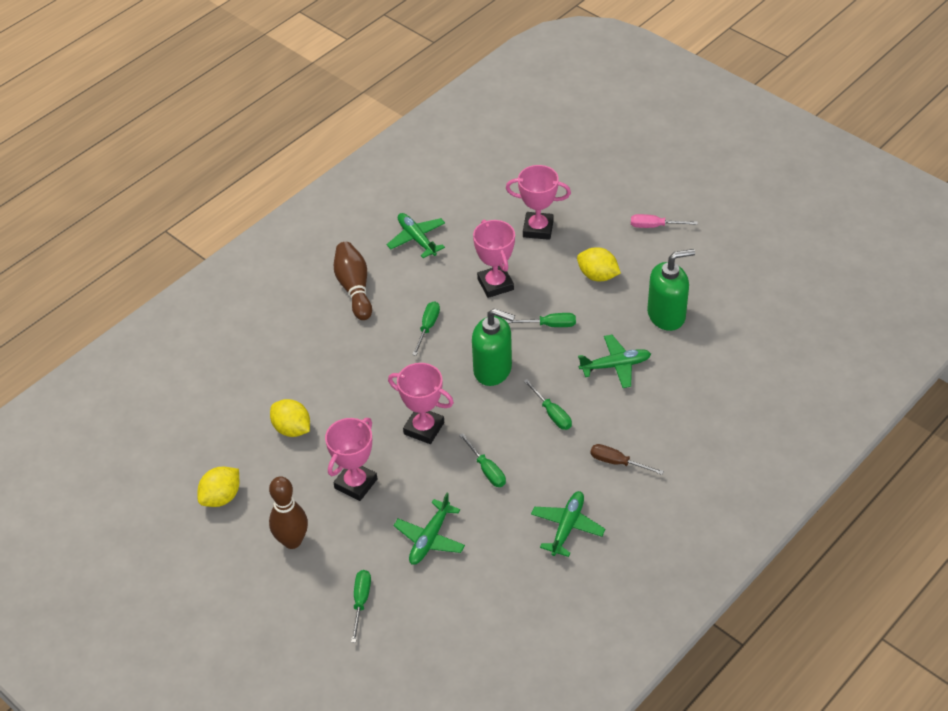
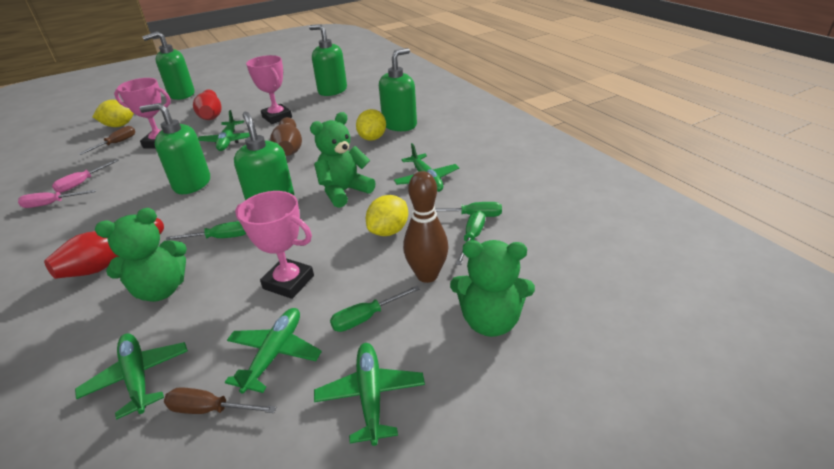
brown screwdriver: 1 -> 2
green plane: 4 -> 5
green screwdriver: 5 -> 4
green soap dispenser: 2 -> 5
green teddy bear: 0 -> 3
pink screwdriver: 1 -> 2
pink trophy: 4 -> 3
red bowling pin: 0 -> 2

